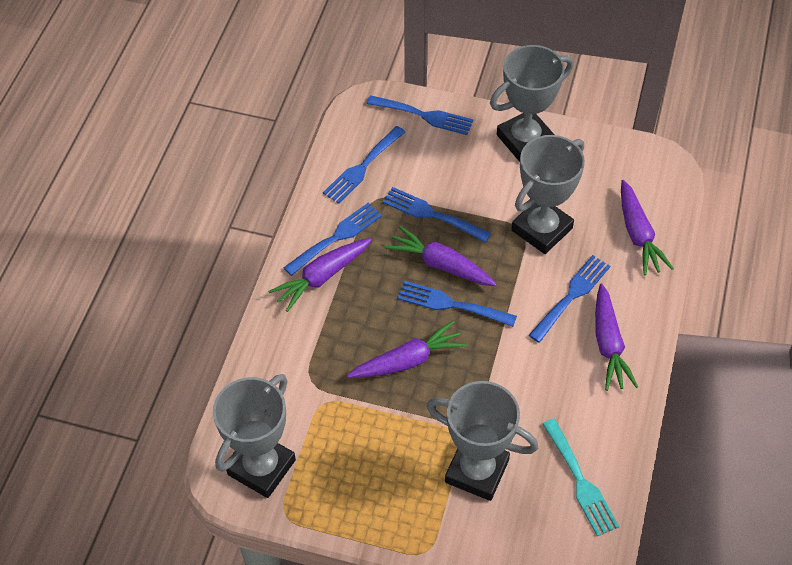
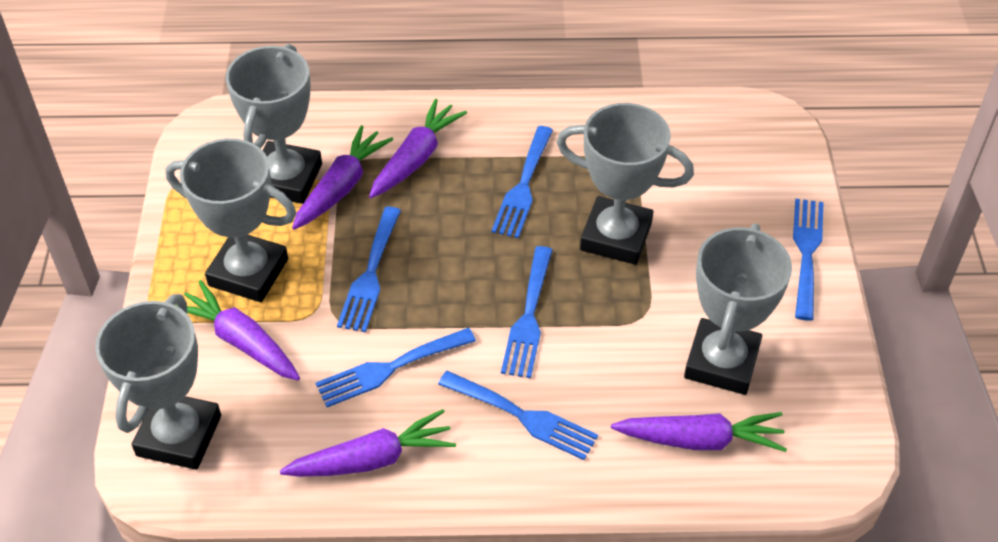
grey trophy: 4 -> 5
turquoise fork: 1 -> 0

